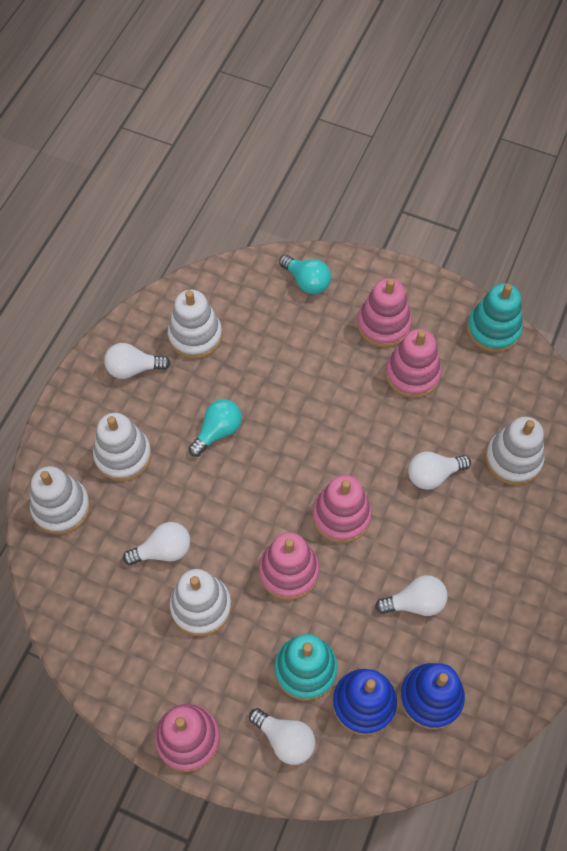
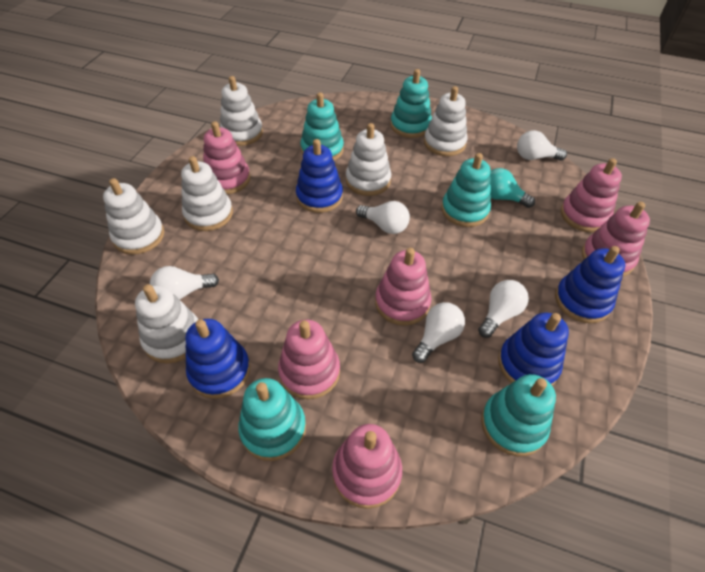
blue stacking toy: 2 -> 4
pink stacking toy: 5 -> 6
turquoise light bulb: 2 -> 1
turquoise stacking toy: 2 -> 5
white stacking toy: 5 -> 6

